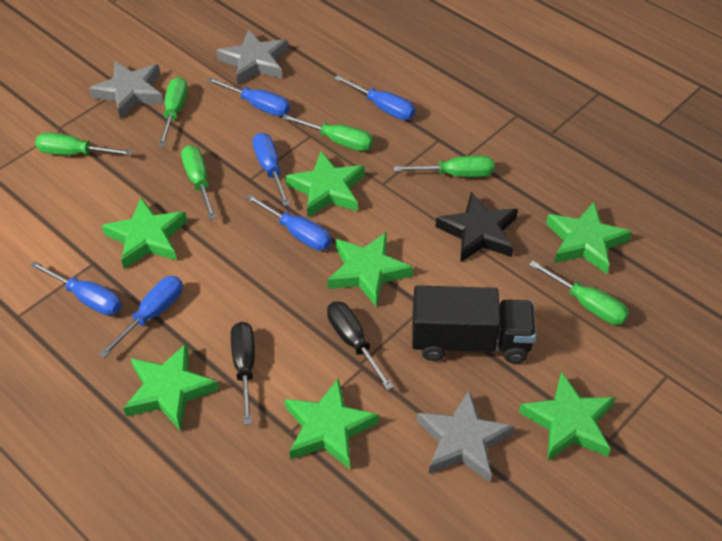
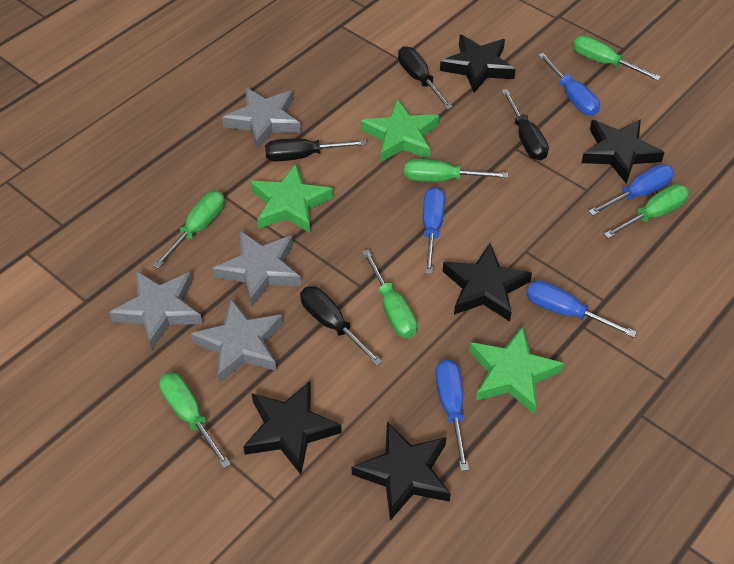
black screwdriver: 2 -> 4
black star: 1 -> 5
black truck: 1 -> 0
blue screwdriver: 6 -> 5
green star: 7 -> 3
grey star: 3 -> 4

